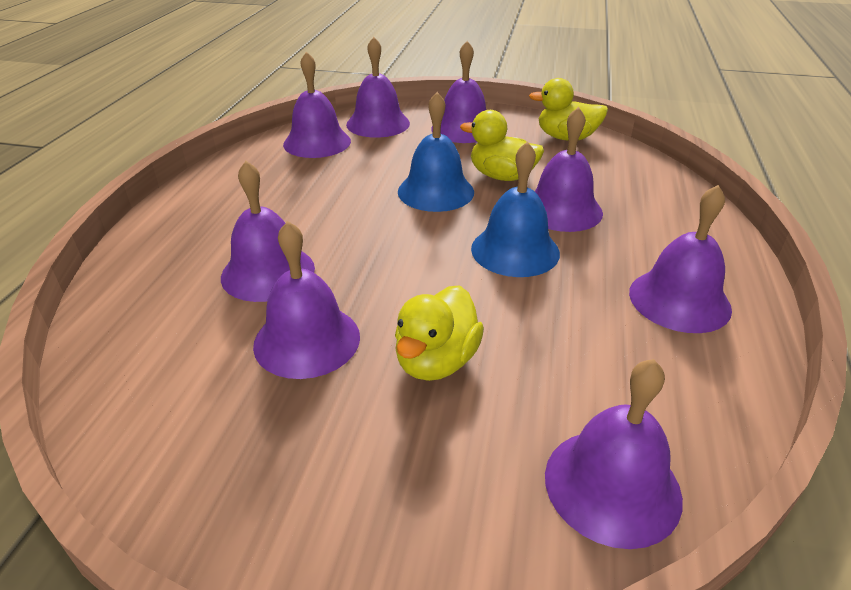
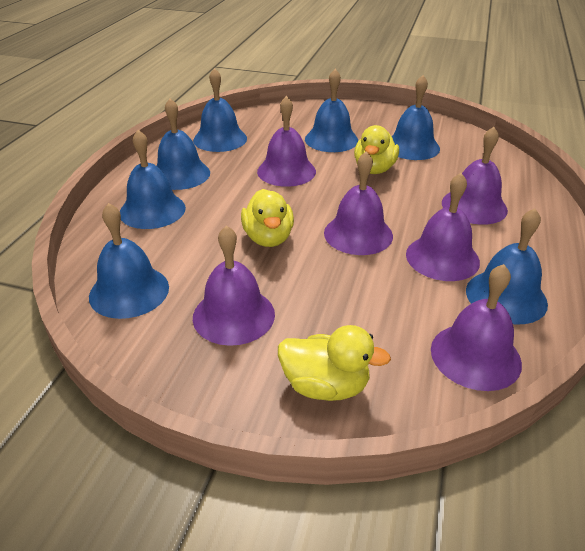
blue bell: 2 -> 7
purple bell: 8 -> 6

